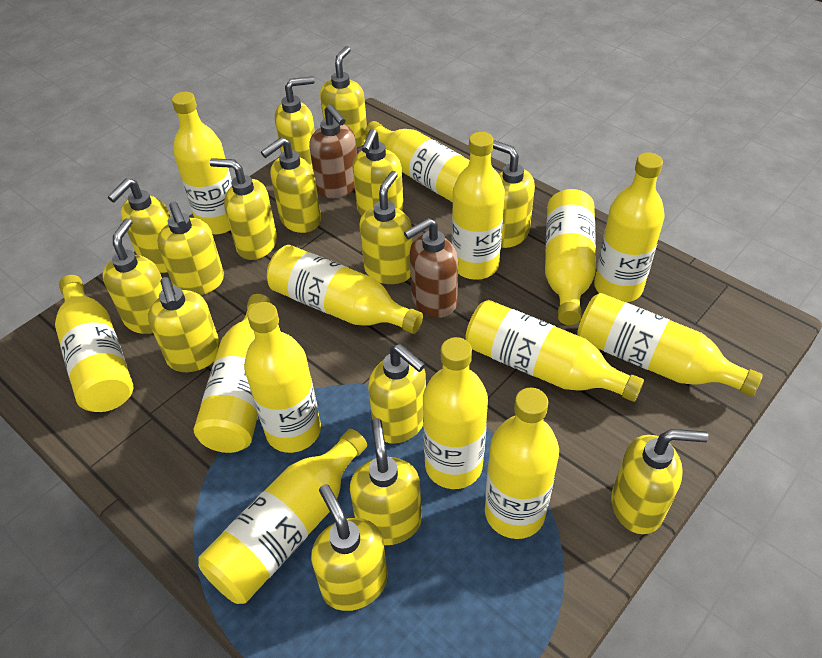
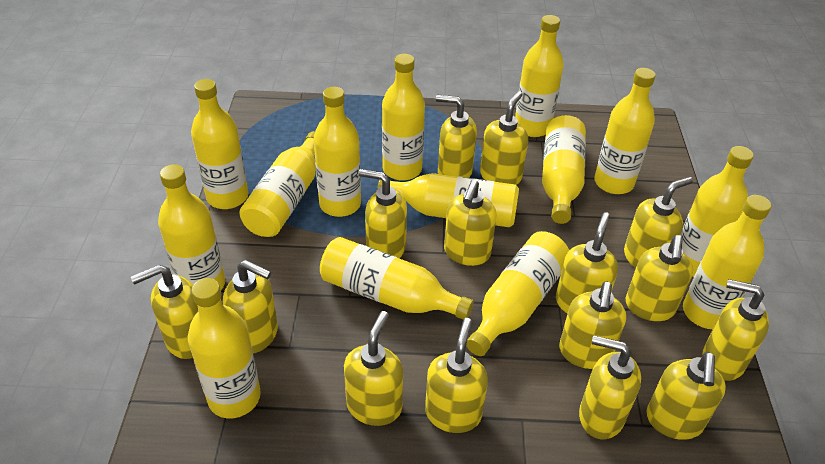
brown soap dispenser: 2 -> 0

